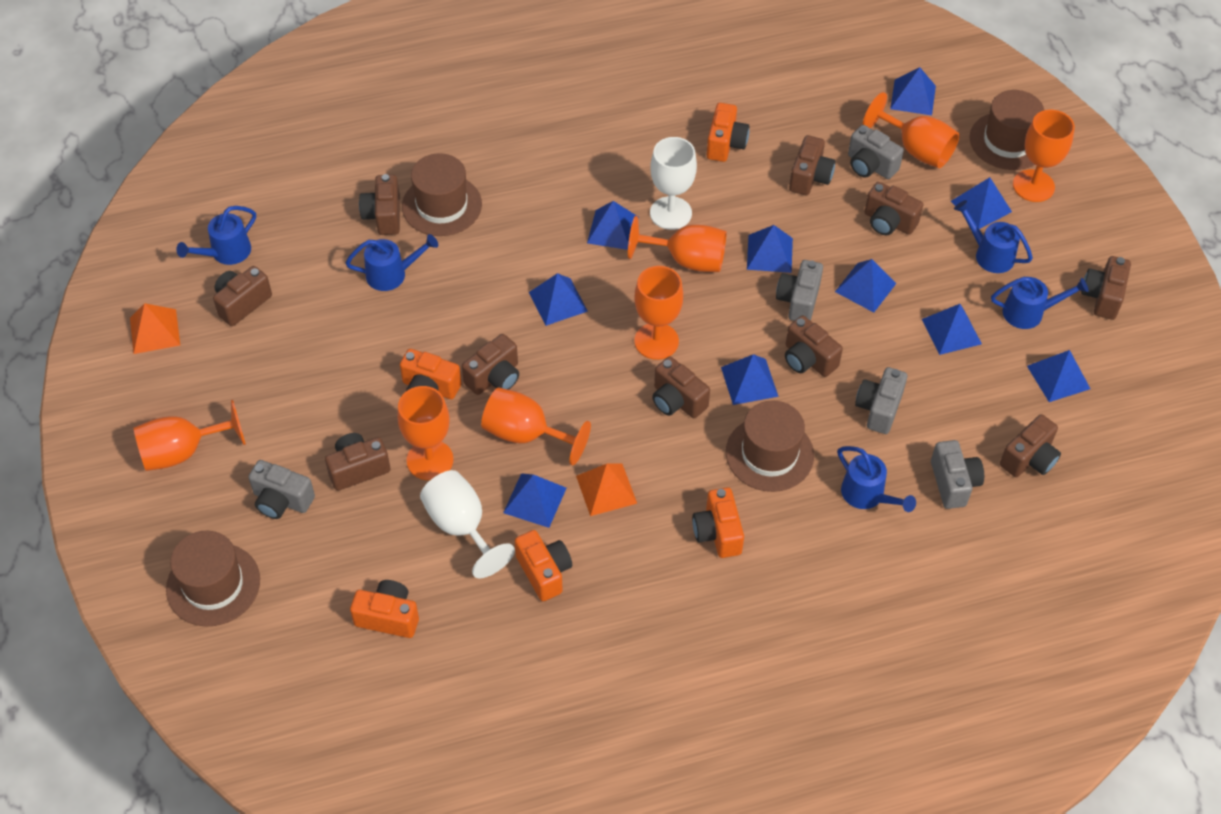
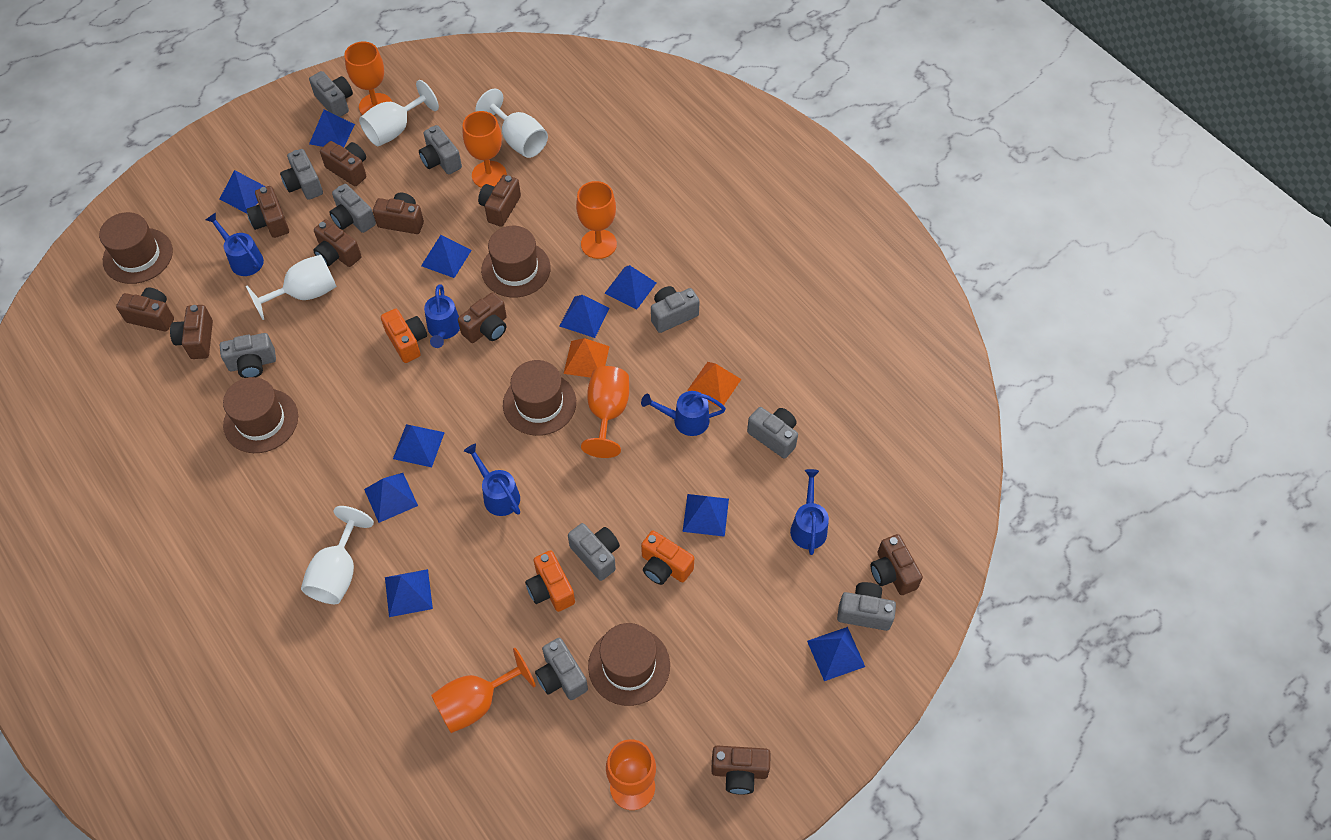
brown hat: 4 -> 5
grey camera: 5 -> 10
orange camera: 5 -> 3
orange goblet: 7 -> 6
white goblet: 2 -> 4

